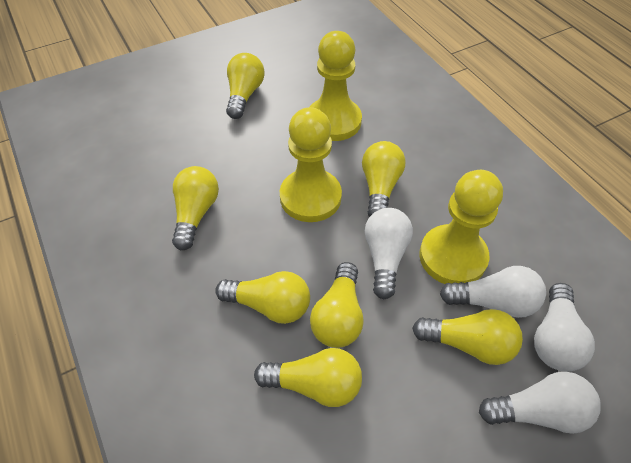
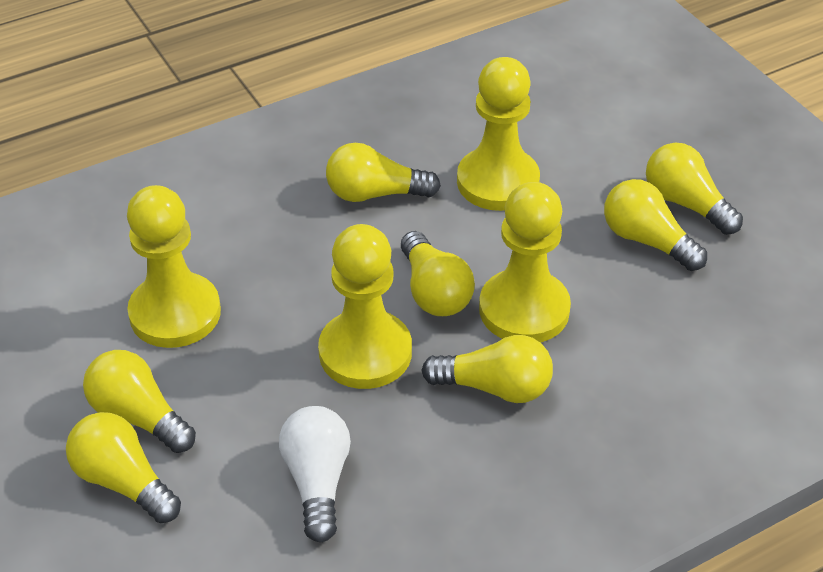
white light bulb: 4 -> 1
yellow pawn: 3 -> 4

